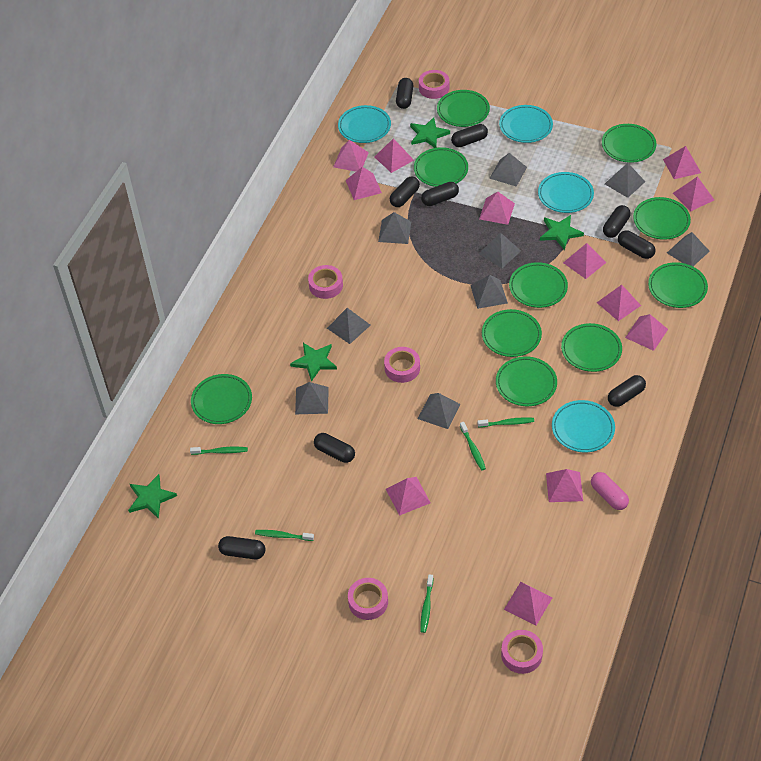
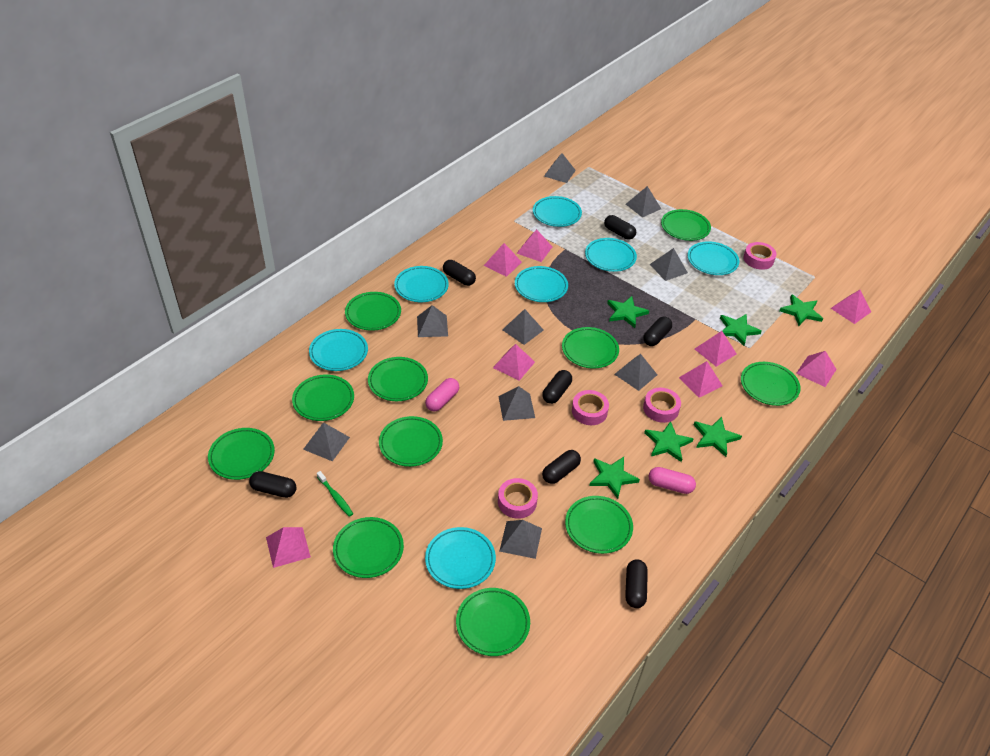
black capsule: 9 -> 7
green plate: 10 -> 11
green star: 4 -> 6
green toothbrush: 5 -> 1
pink capsule: 1 -> 2
pink pyramid: 12 -> 8
pink tape: 5 -> 4
turquoise plate: 4 -> 7

